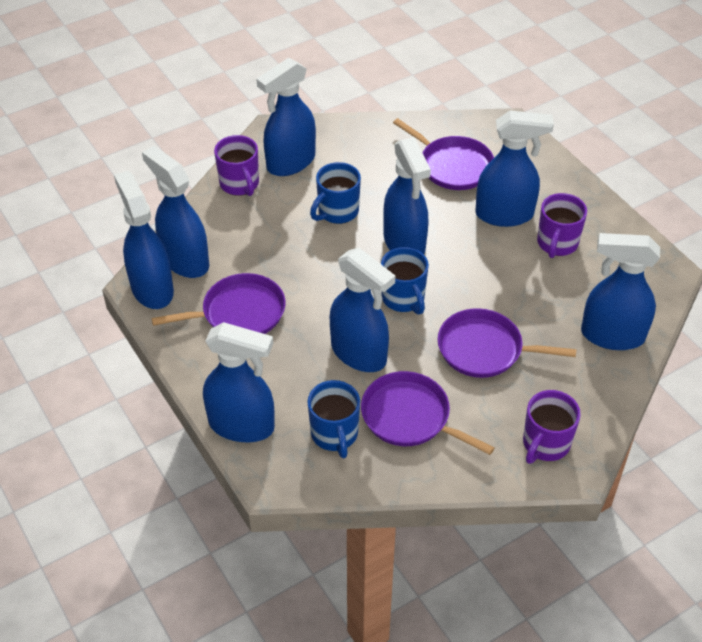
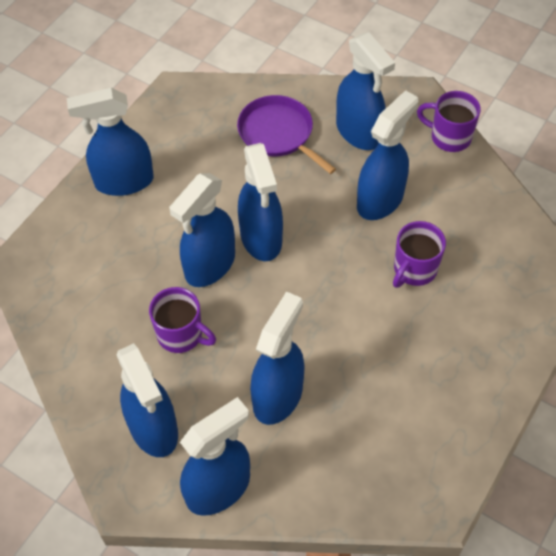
blue mug: 3 -> 0
purple pan: 4 -> 1

